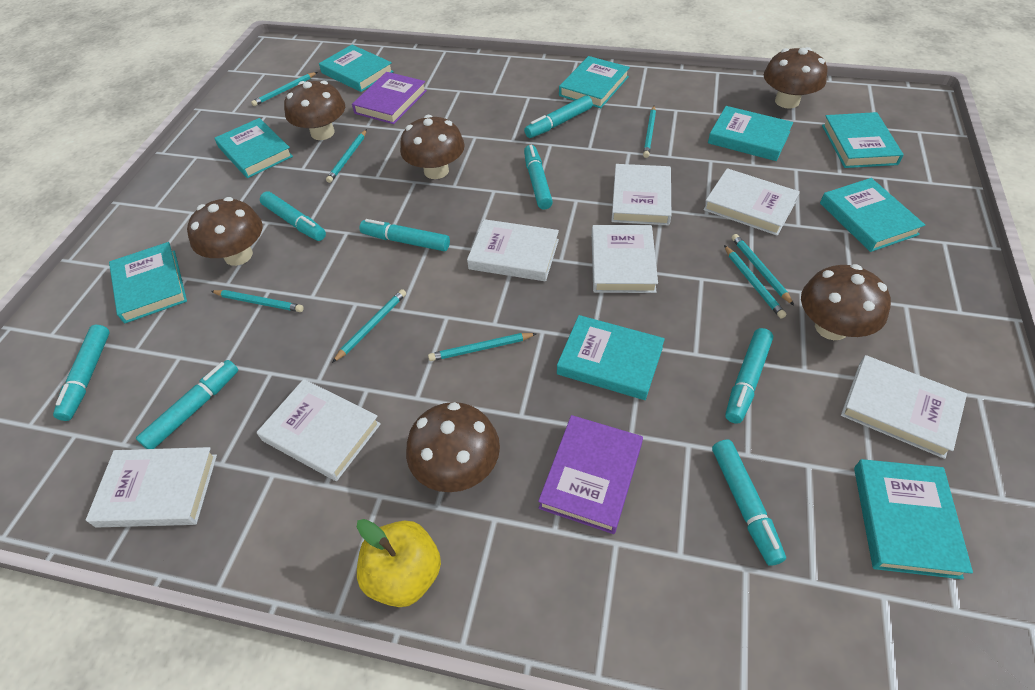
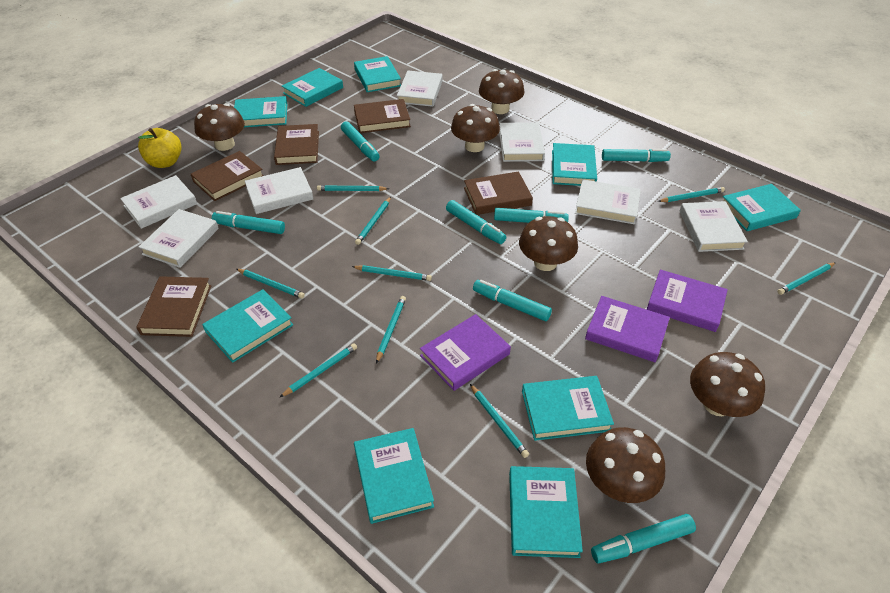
brown book: 0 -> 5
purple book: 2 -> 3
turquoise marker: 8 -> 7
turquoise pencil: 8 -> 9

